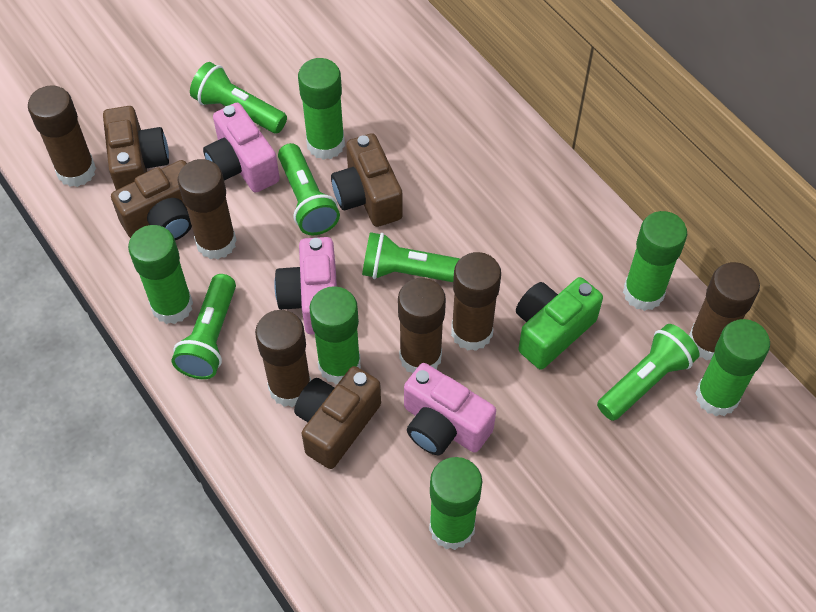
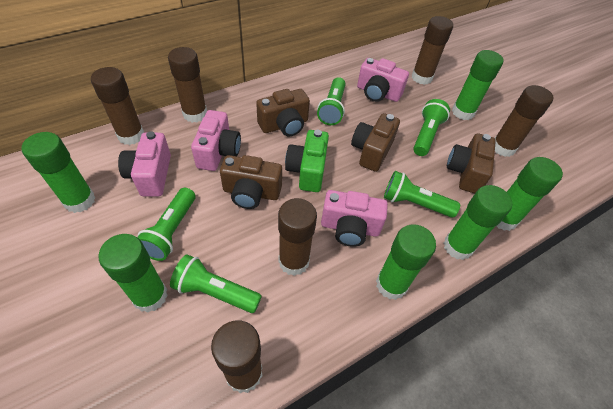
pink camera: 3 -> 4

